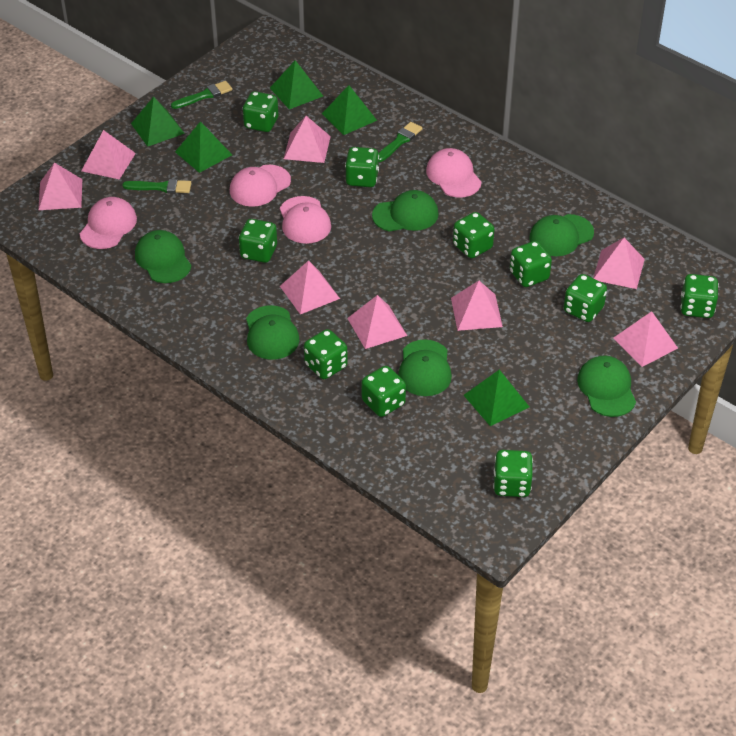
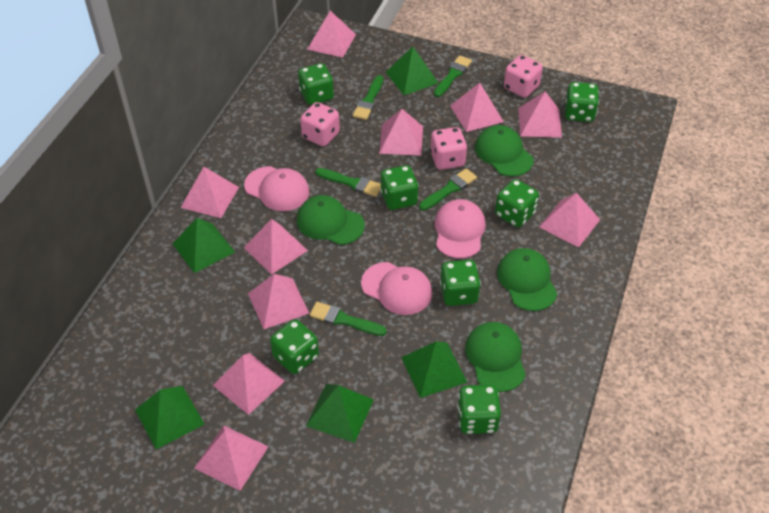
green brush: 3 -> 5
green cap: 6 -> 4
green dice: 10 -> 7
pink cap: 4 -> 3
pink dice: 0 -> 3
pink pyramid: 8 -> 10

